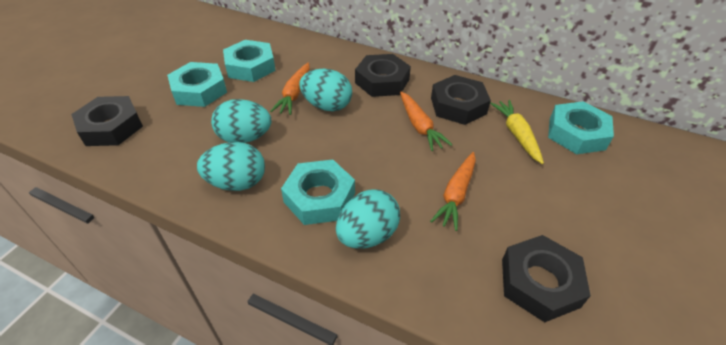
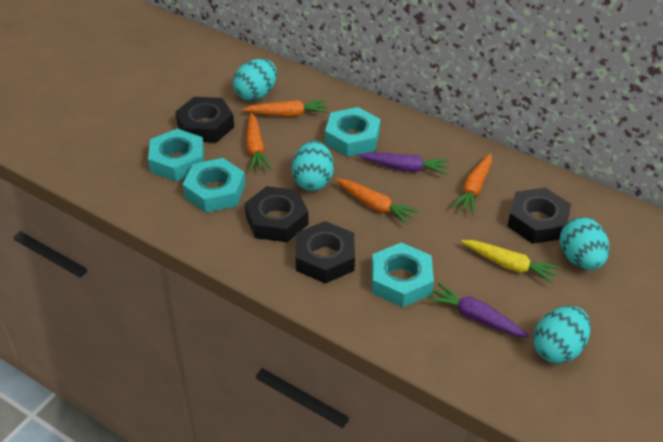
orange carrot: 3 -> 4
purple carrot: 0 -> 2

